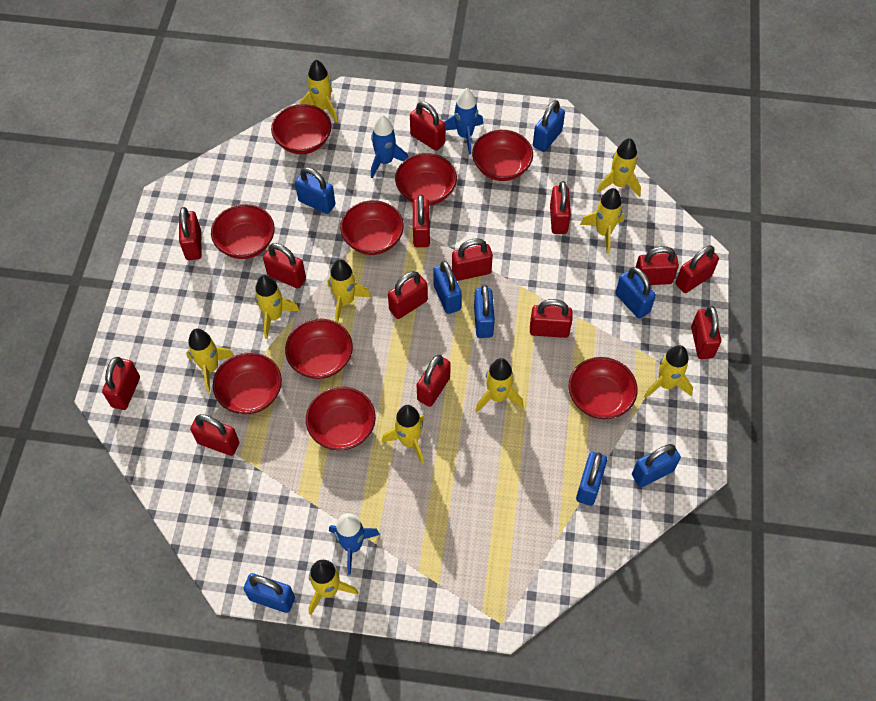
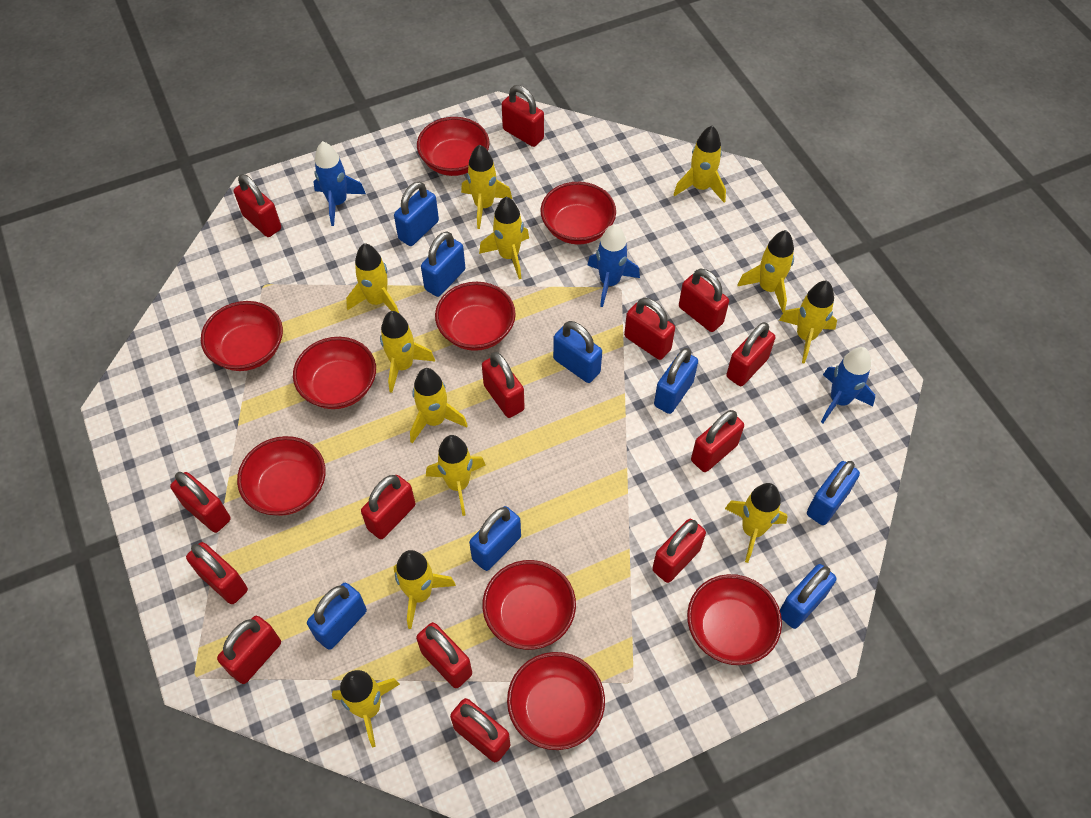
yellow rocket: 10 -> 12

